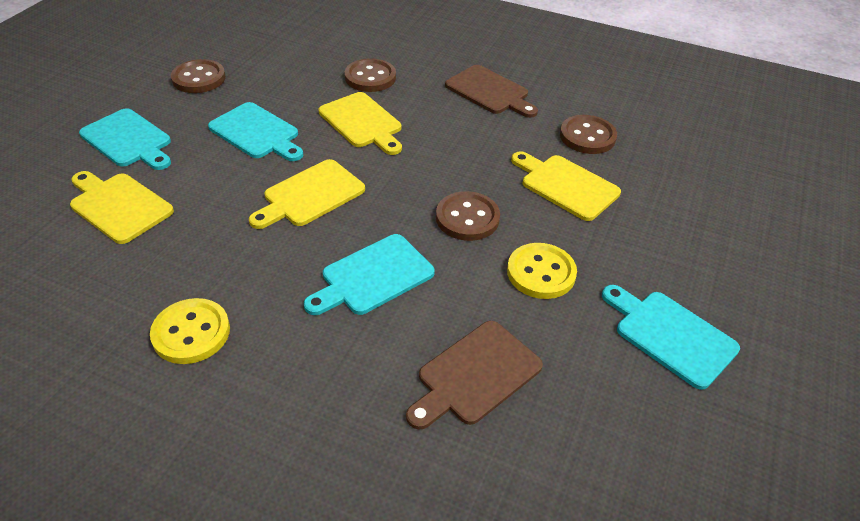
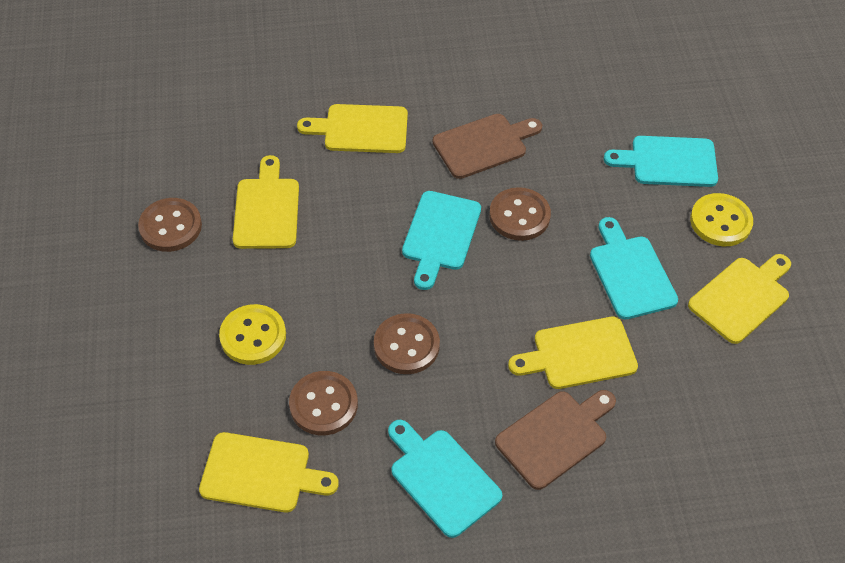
yellow cutting board: 4 -> 5

